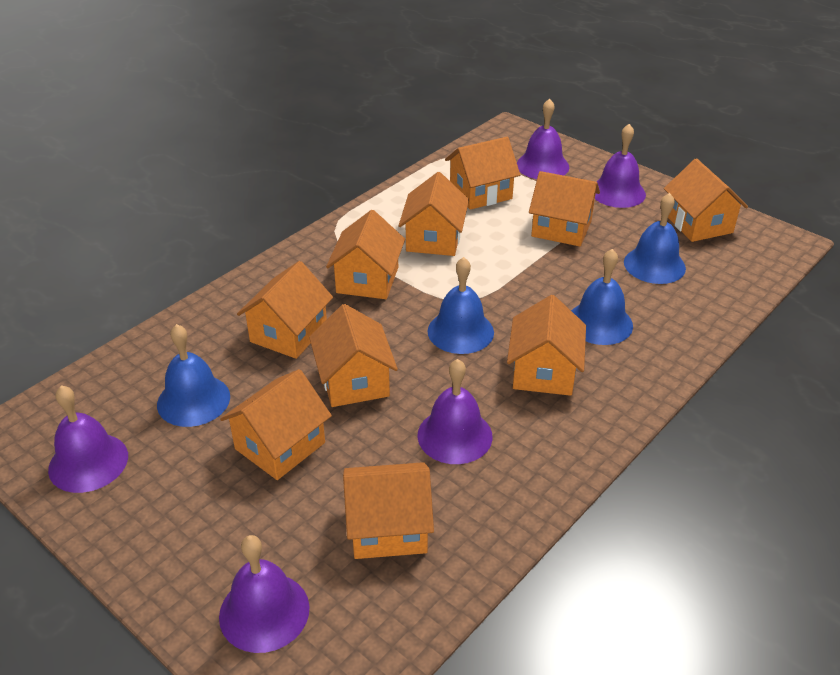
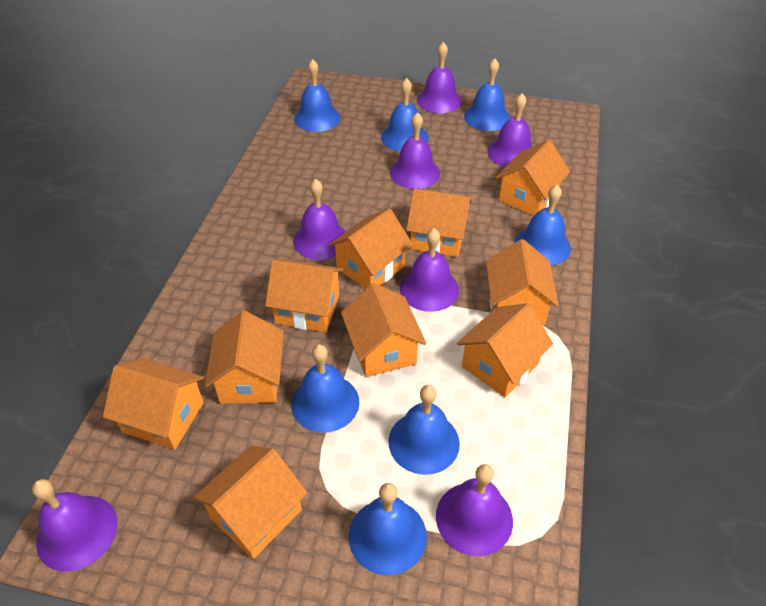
blue bell: 4 -> 7
purple bell: 5 -> 7

